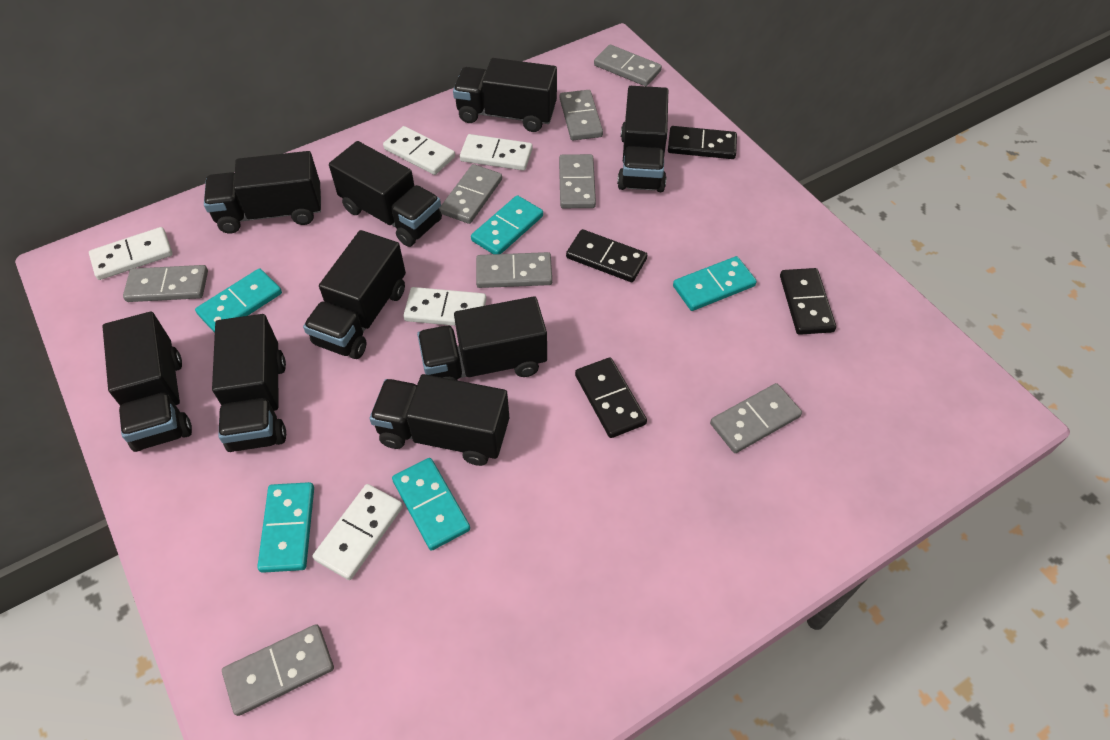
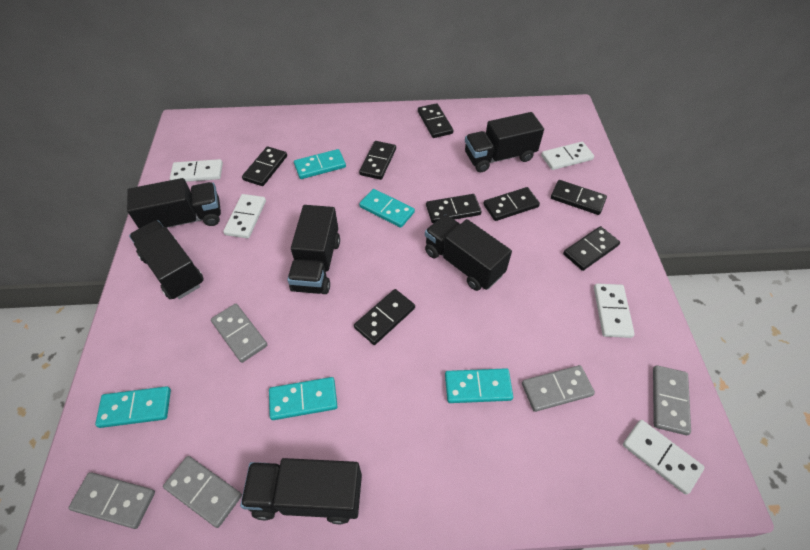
black domino: 4 -> 8
black truck: 9 -> 6
grey domino: 8 -> 5

